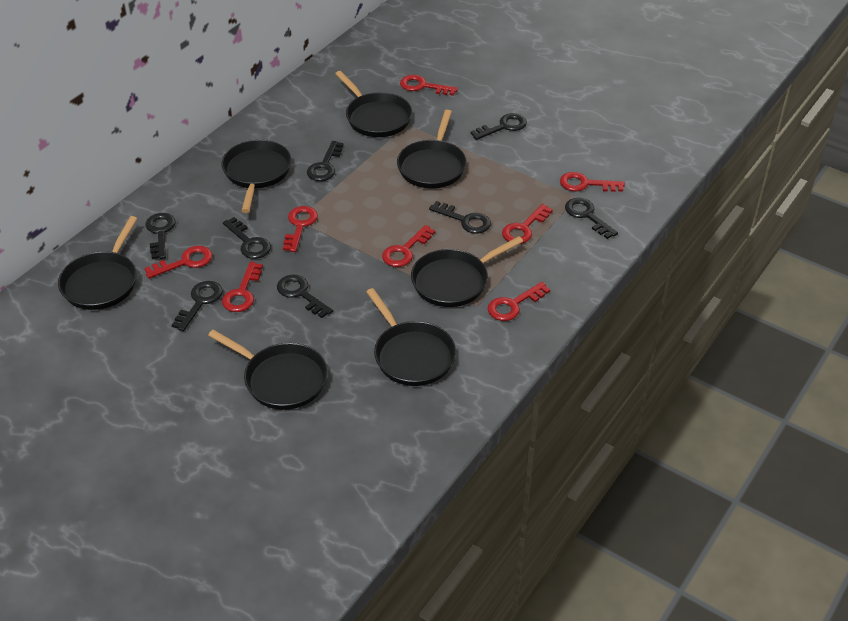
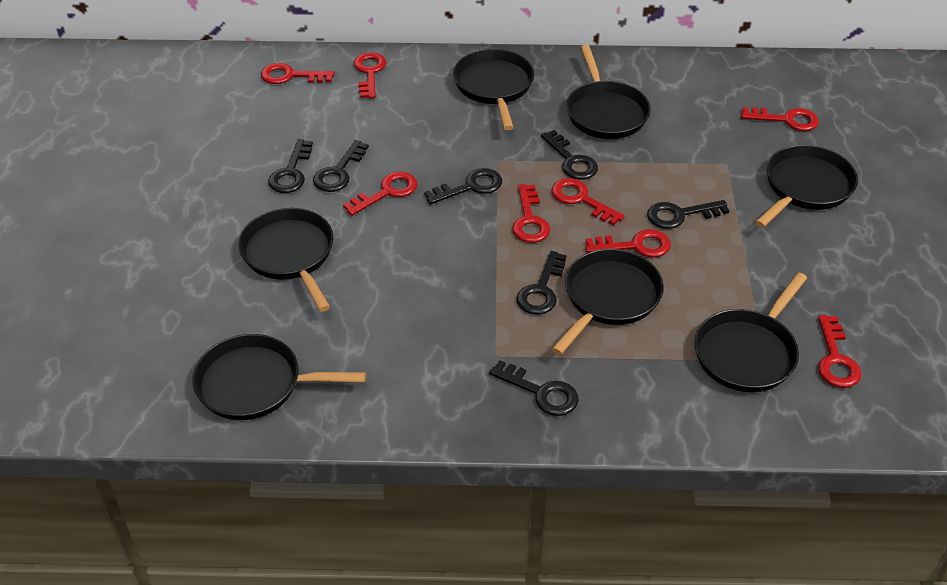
black key: 8 -> 7

